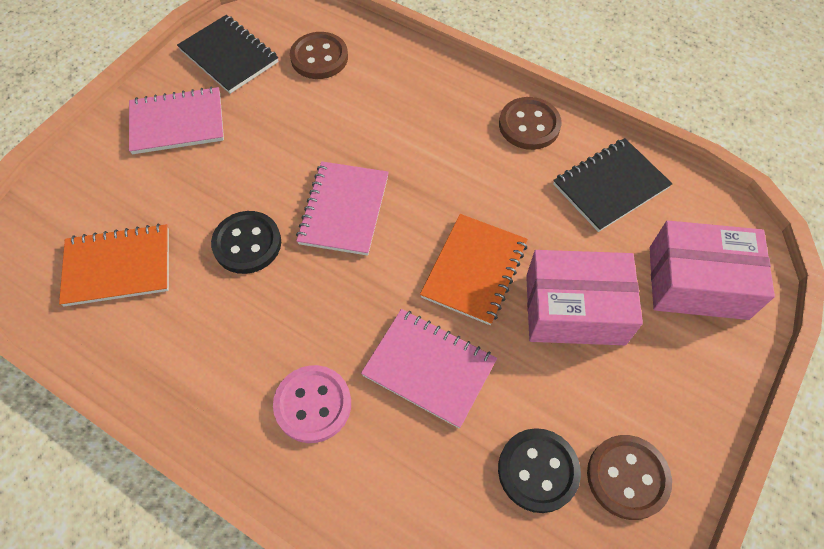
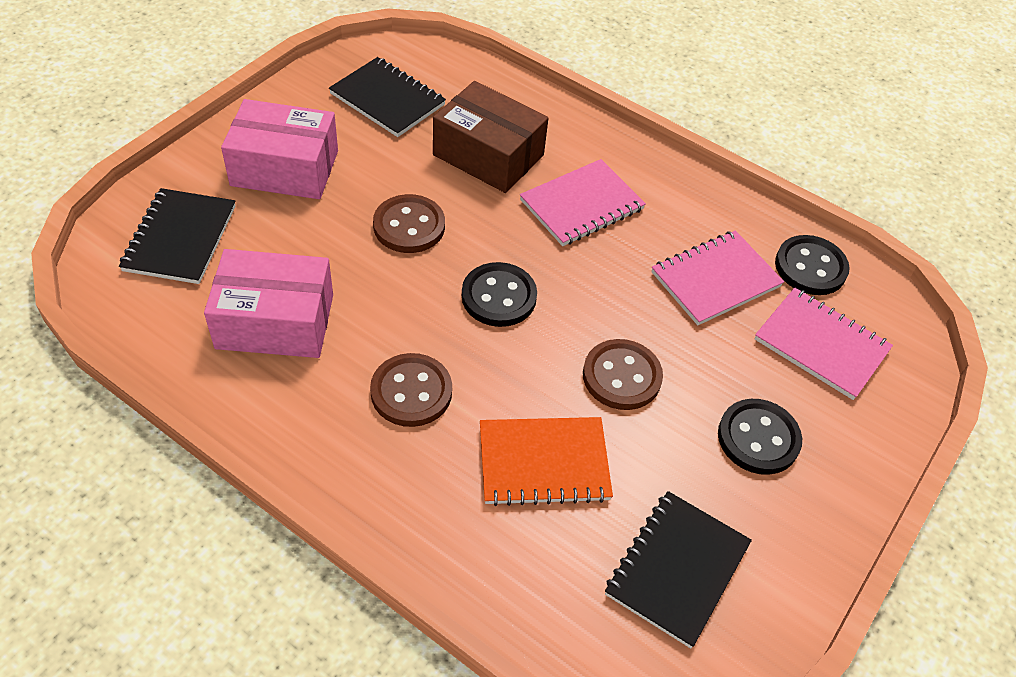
black button: 2 -> 3
black notebook: 2 -> 3
brown box: 0 -> 1
orange notebook: 2 -> 1
pink button: 1 -> 0

